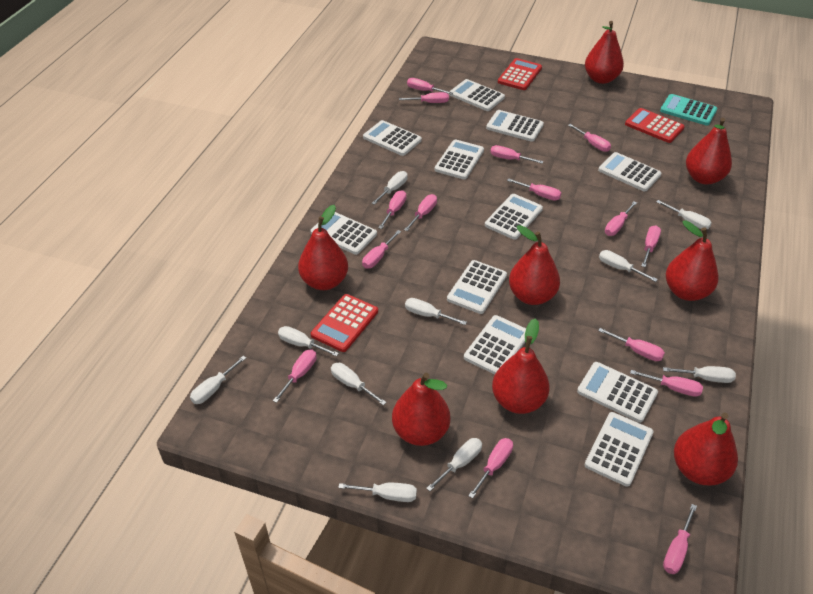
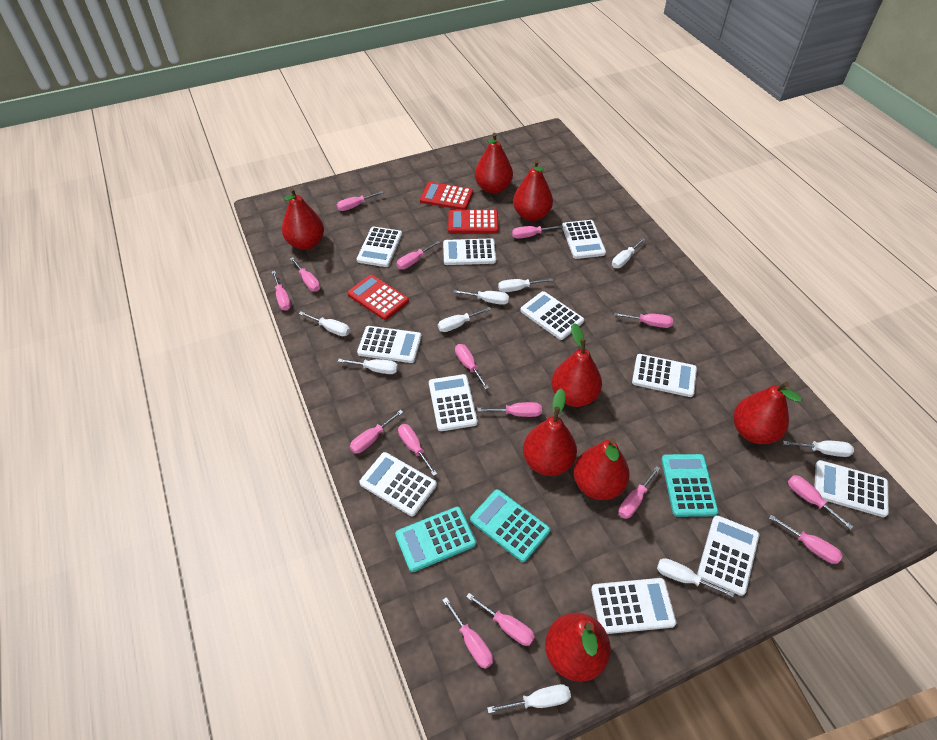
turquoise calculator: 1 -> 3
white screwdriver: 10 -> 9

